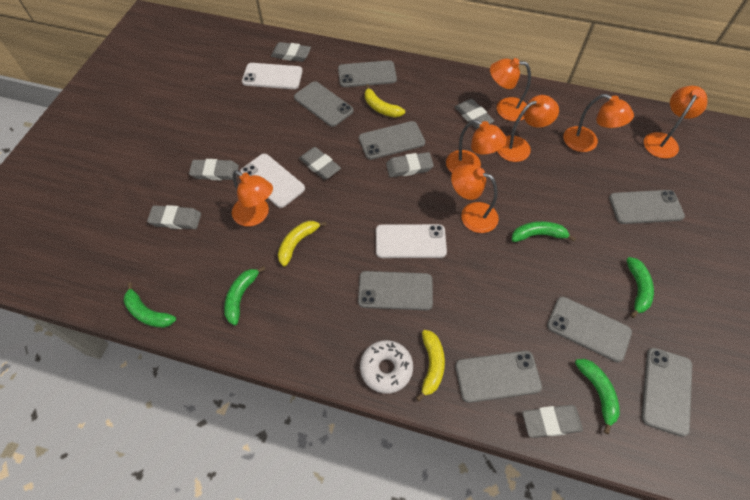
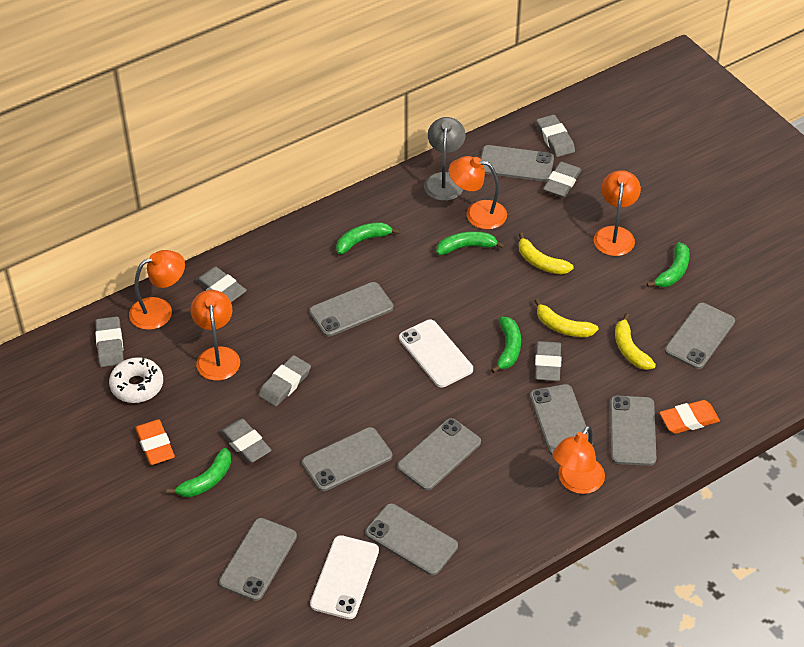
grey lamp: 0 -> 1
grey phone: 8 -> 9
orange eraser: 0 -> 2
orange lamp: 7 -> 5
white phone: 3 -> 2

